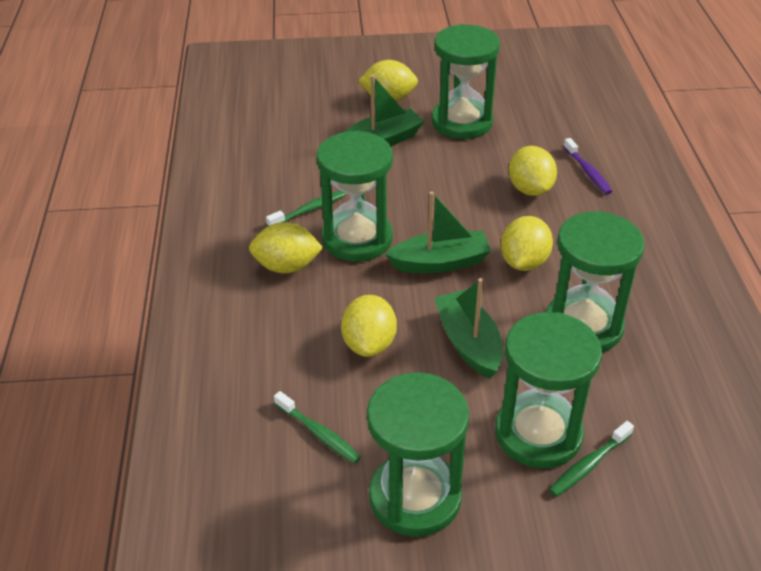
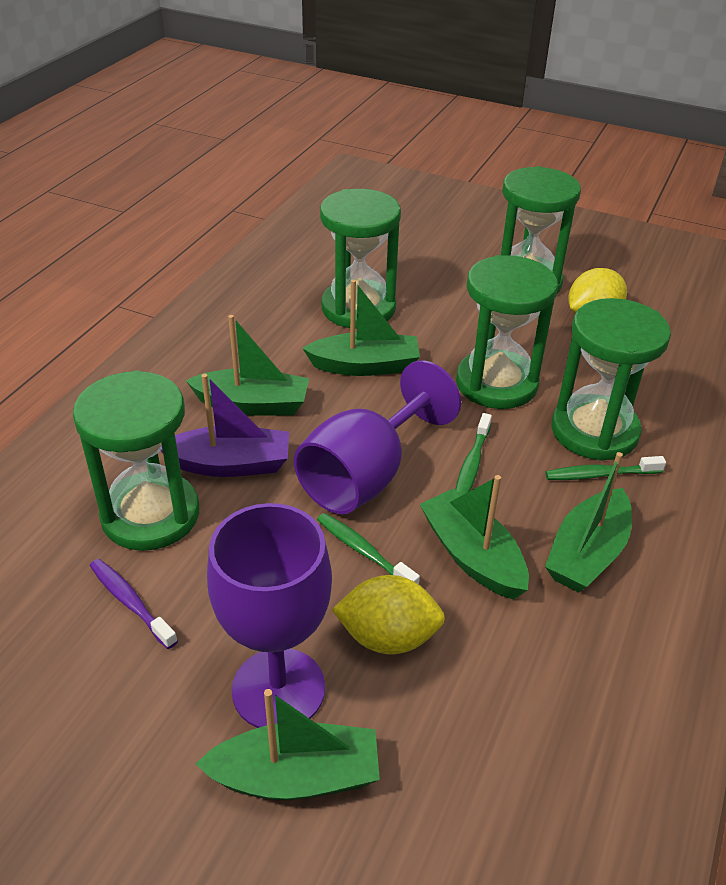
green boat: 3 -> 5
purple boat: 0 -> 1
purple goblet: 0 -> 2
yellow lemon: 5 -> 2

